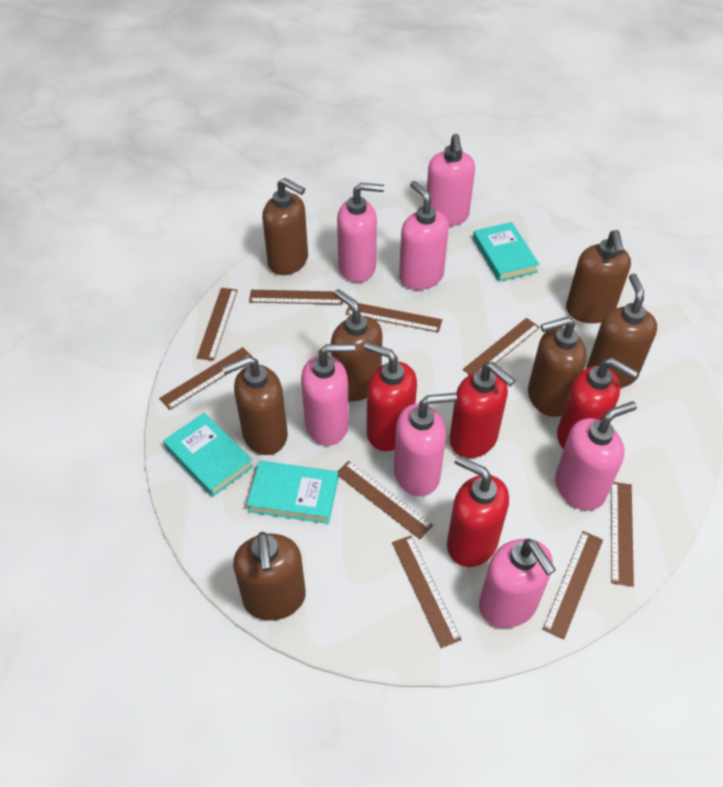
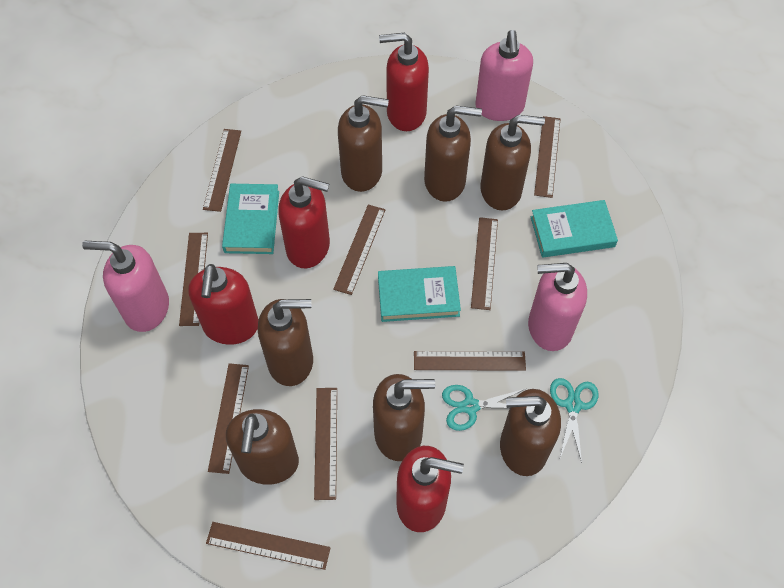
pink soap dispenser: 7 -> 3
turquoise scissors: 0 -> 2

